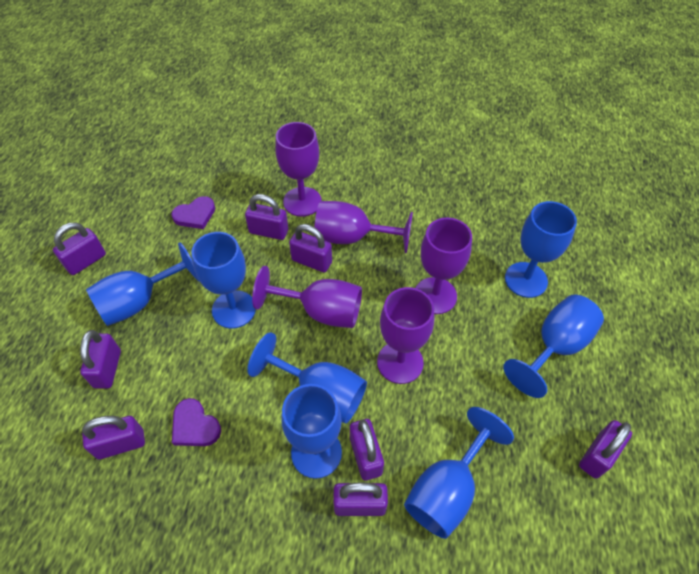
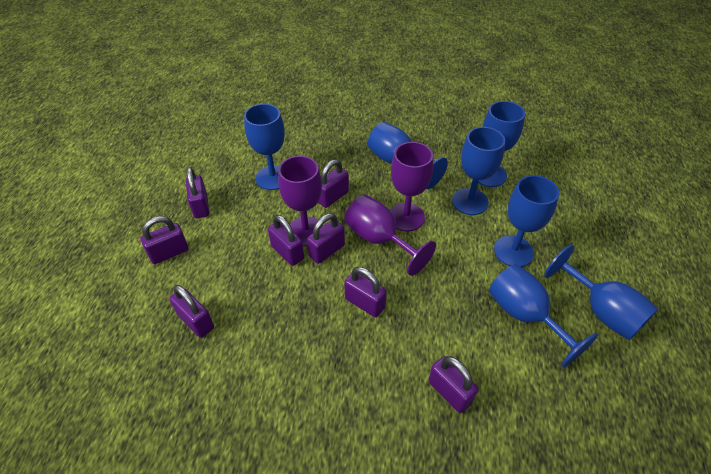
purple goblet: 5 -> 3
purple heart: 2 -> 0

